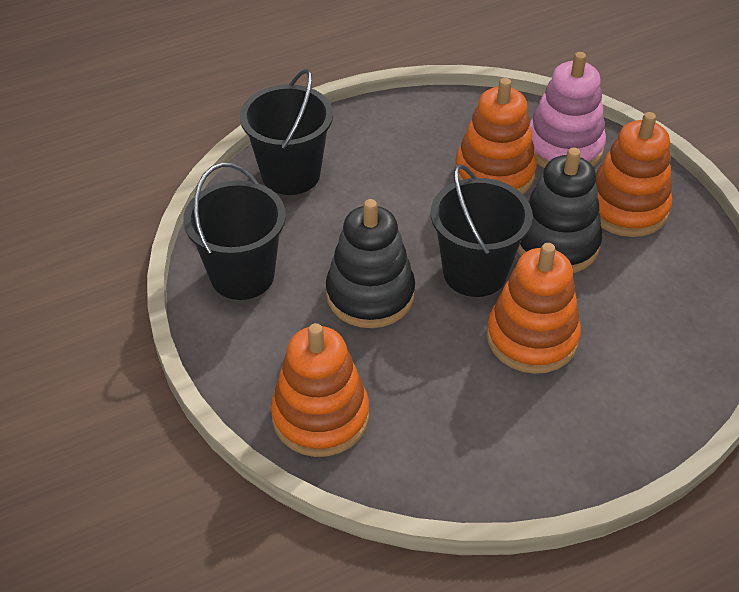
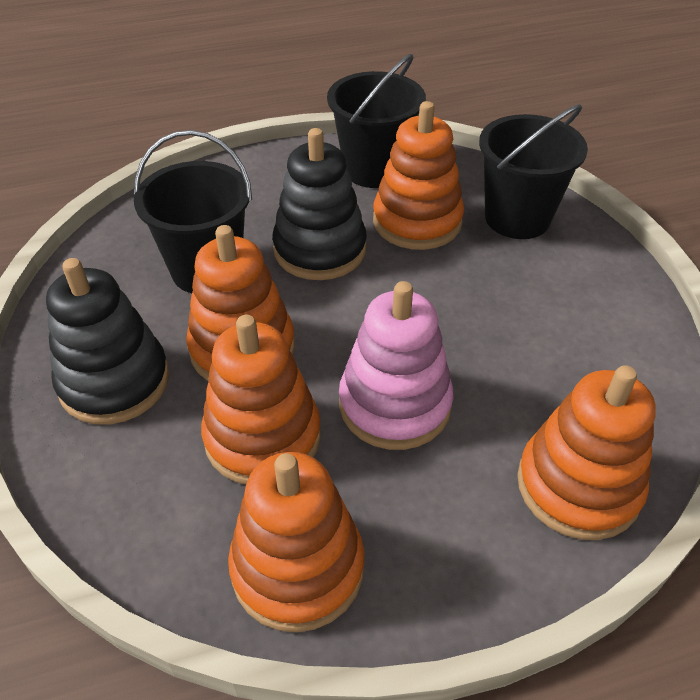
orange stacking toy: 4 -> 5

